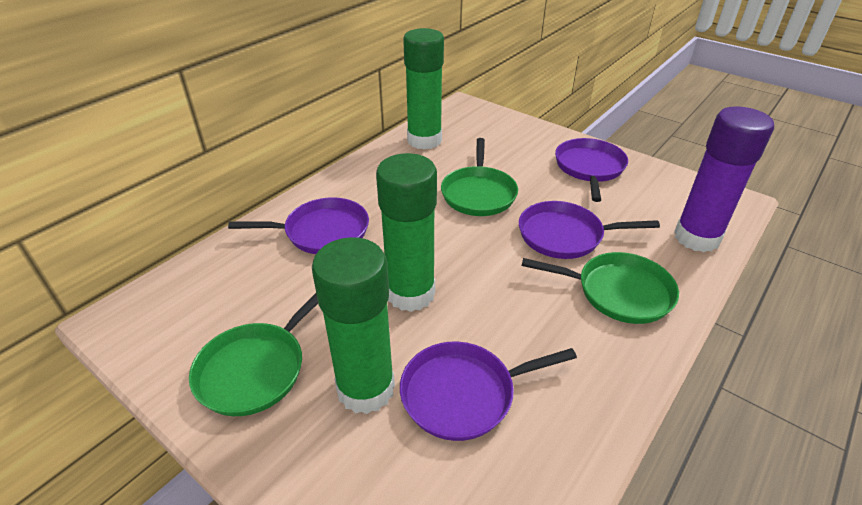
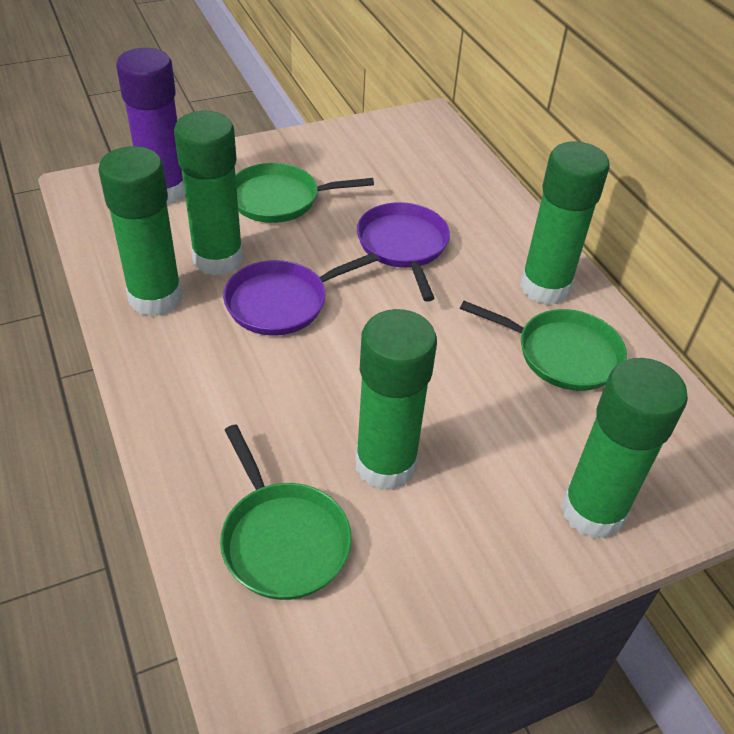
green glue stick: 3 -> 5
purple pan: 4 -> 2

